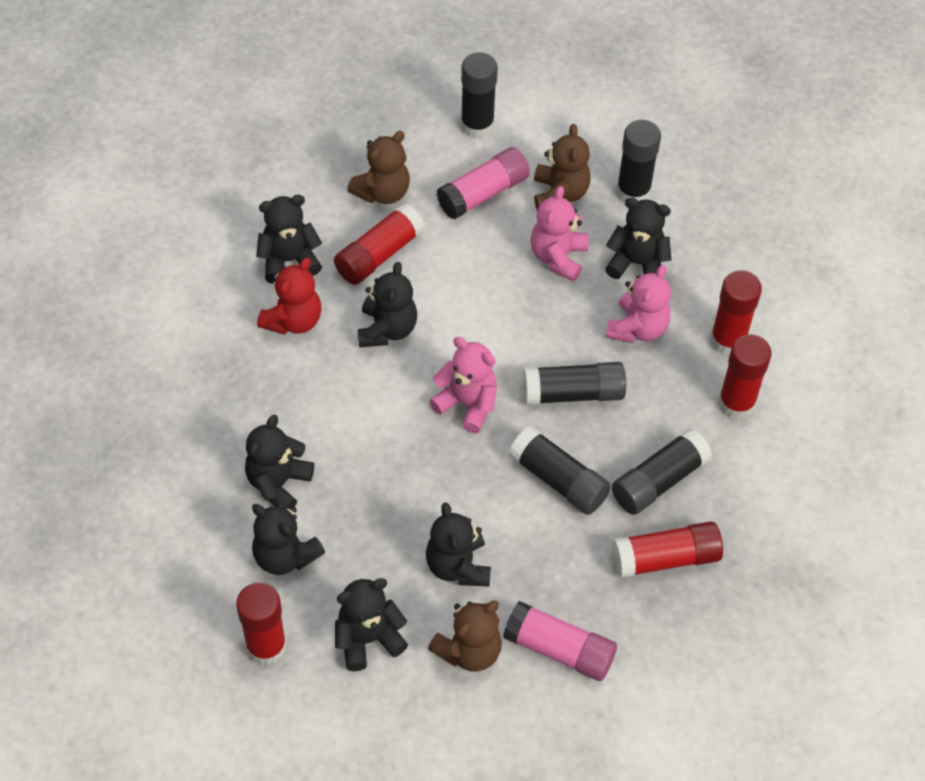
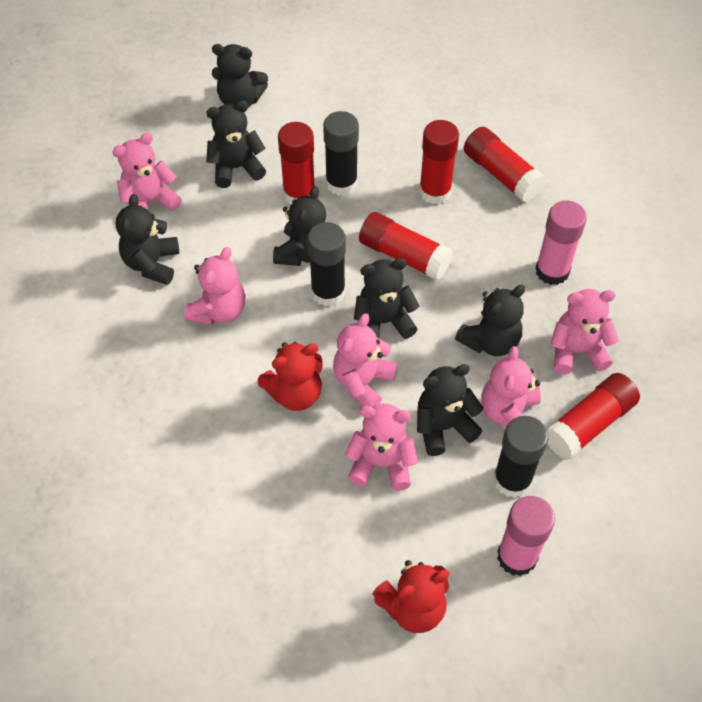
black glue stick: 5 -> 3
brown teddy bear: 3 -> 0
pink teddy bear: 3 -> 6
red teddy bear: 1 -> 2

